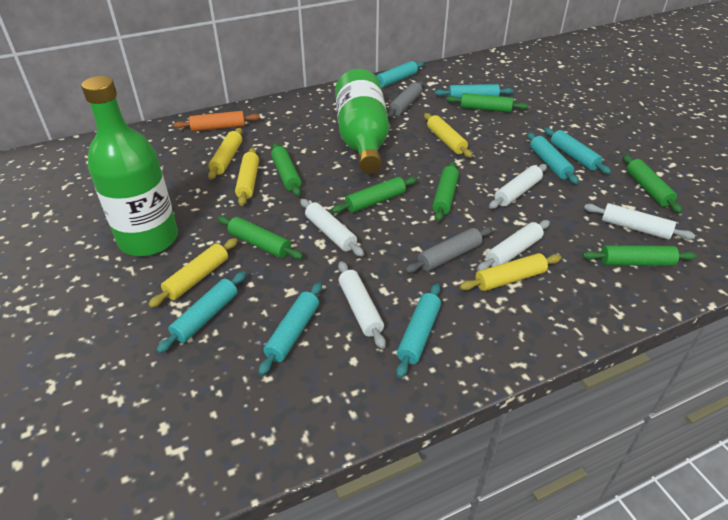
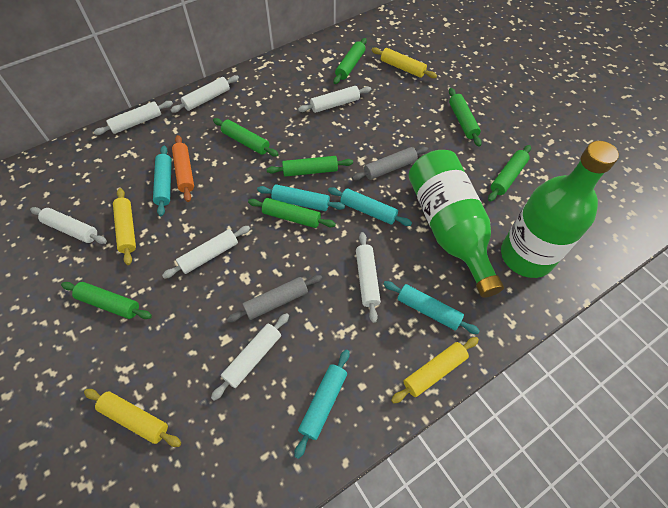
turquoise rolling pin: 7 -> 5
white rolling pin: 5 -> 7
yellow rolling pin: 5 -> 4

